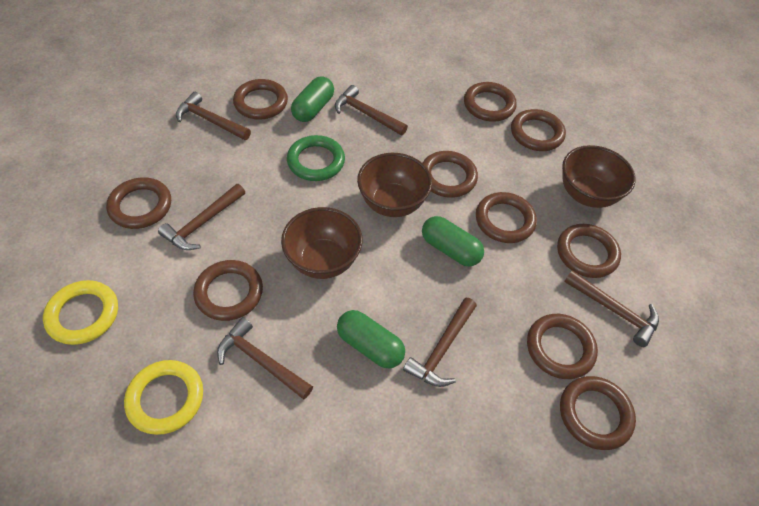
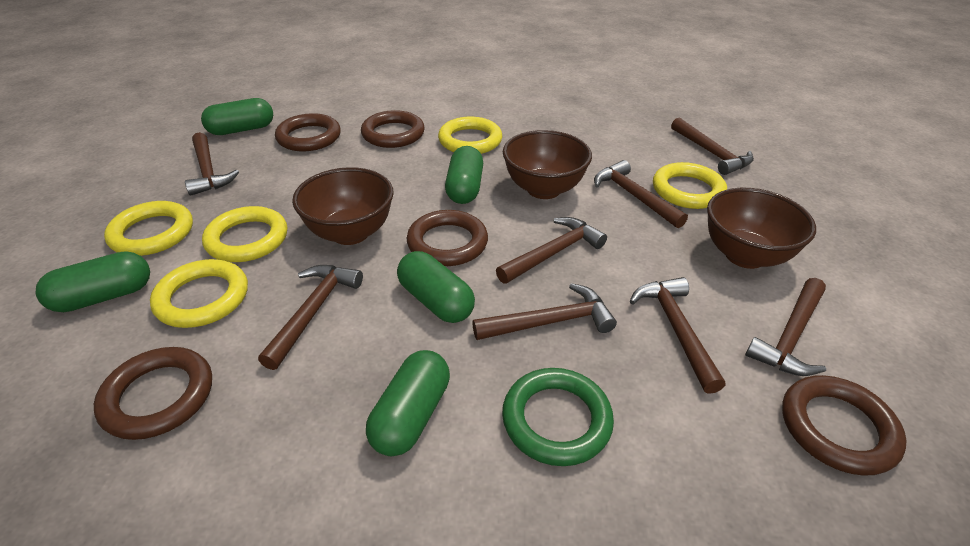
brown hammer: 6 -> 8
brown ring: 10 -> 5
green capsule: 3 -> 5
yellow ring: 2 -> 5

